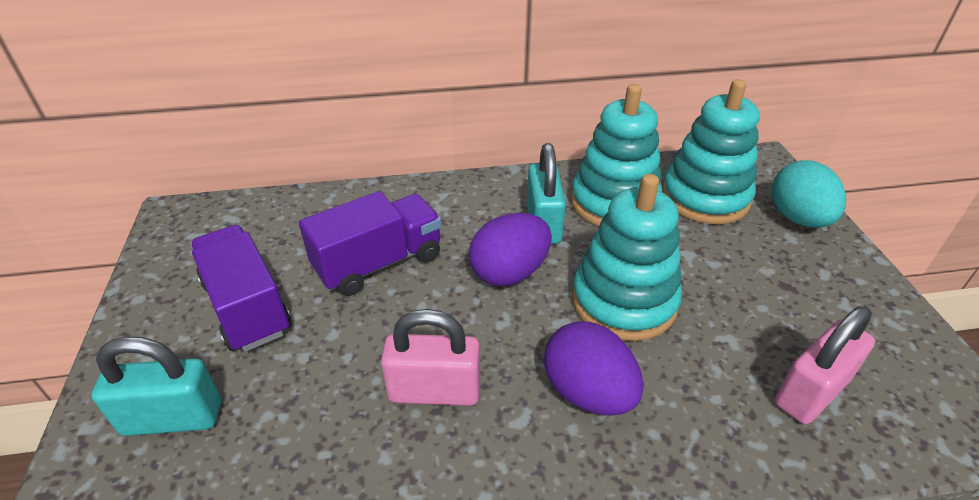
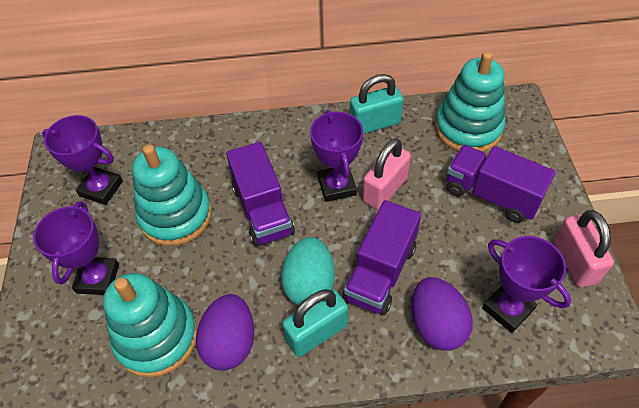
purple trophy: 0 -> 4
purple truck: 2 -> 3

